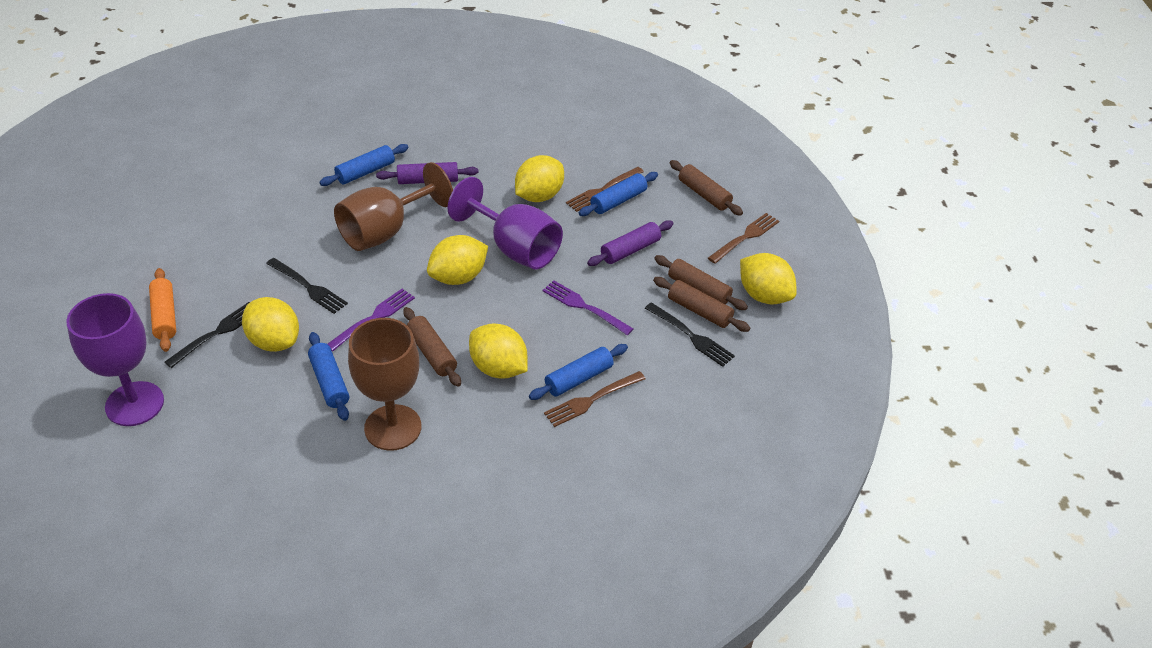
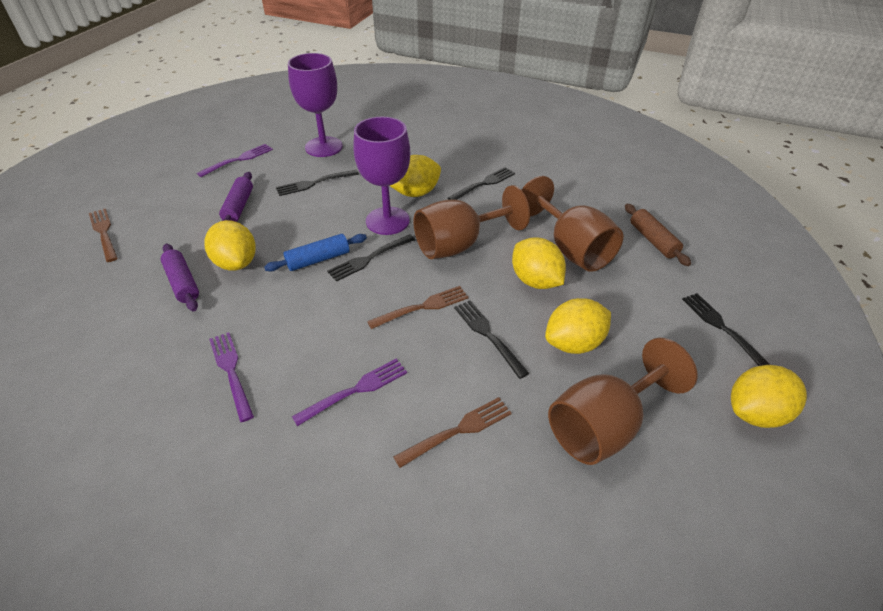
black fork: 3 -> 5
blue rolling pin: 4 -> 1
brown goblet: 2 -> 3
brown rolling pin: 4 -> 1
orange rolling pin: 1 -> 0
purple fork: 2 -> 3

